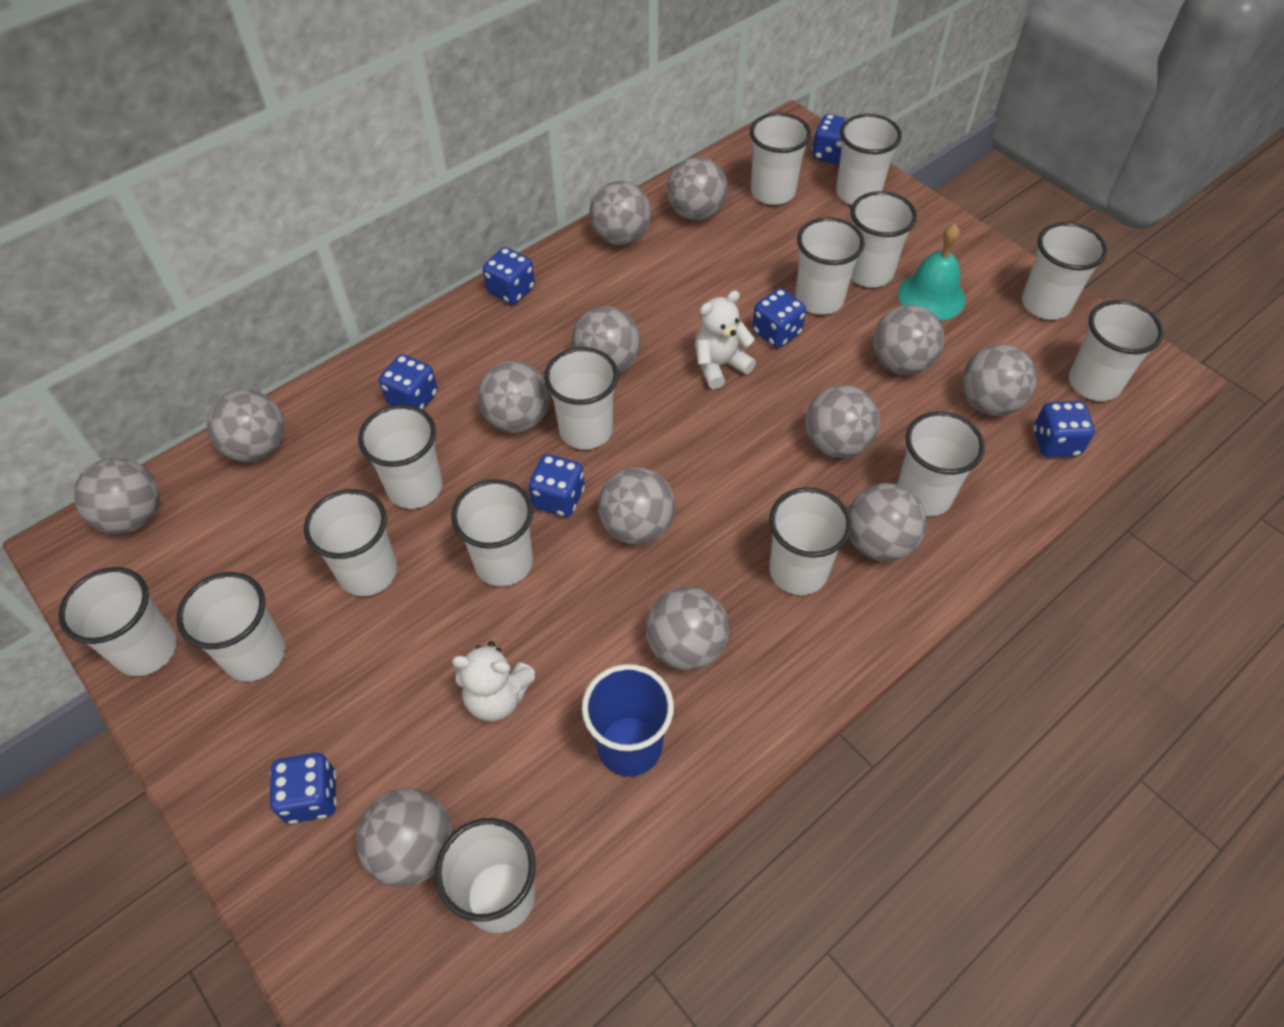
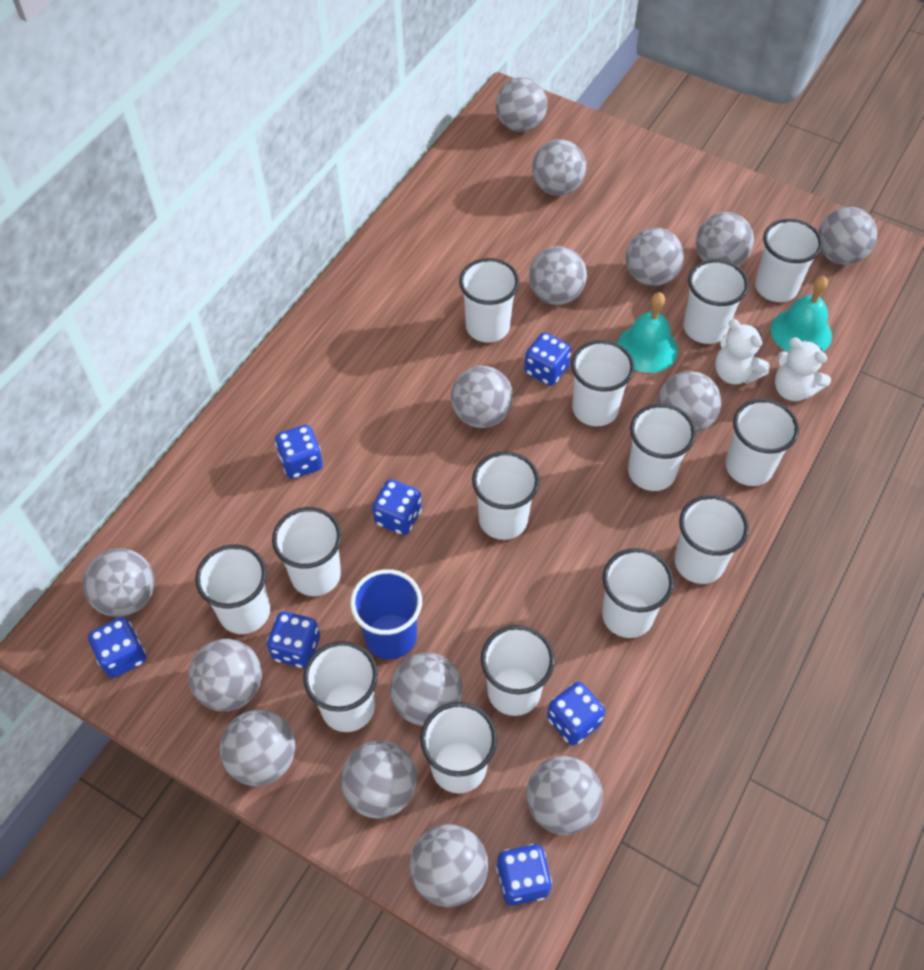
grey ball: 13 -> 15
turquoise bell: 1 -> 2
white cup: 15 -> 14

